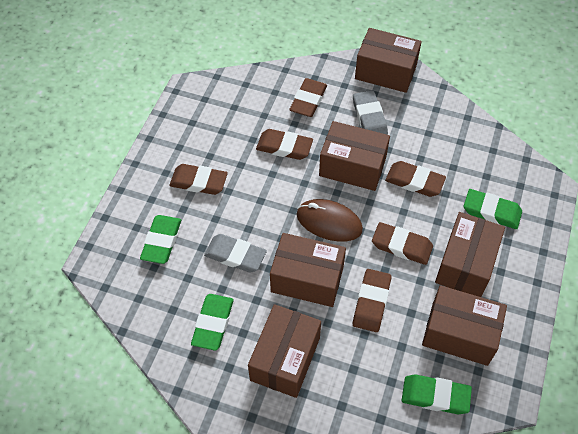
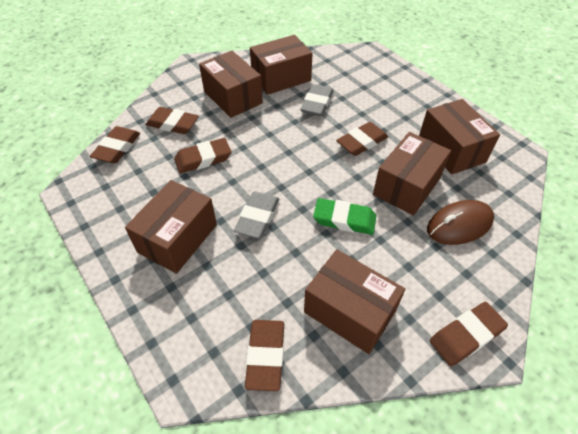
green eraser: 4 -> 1

